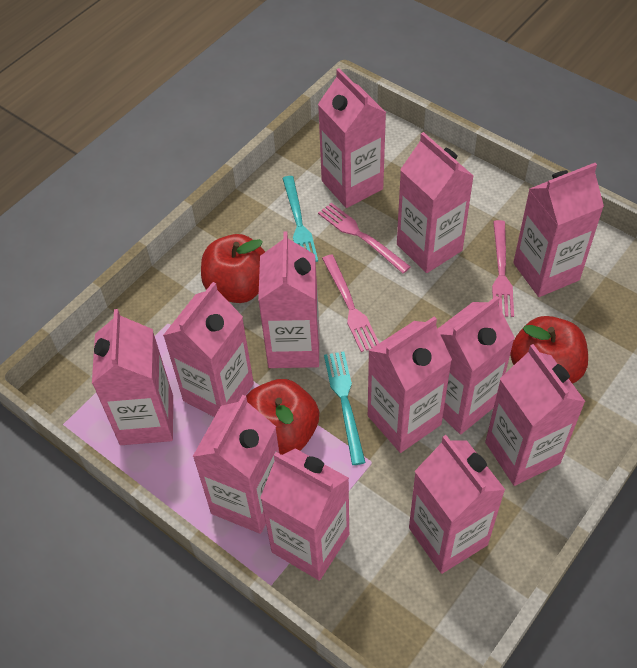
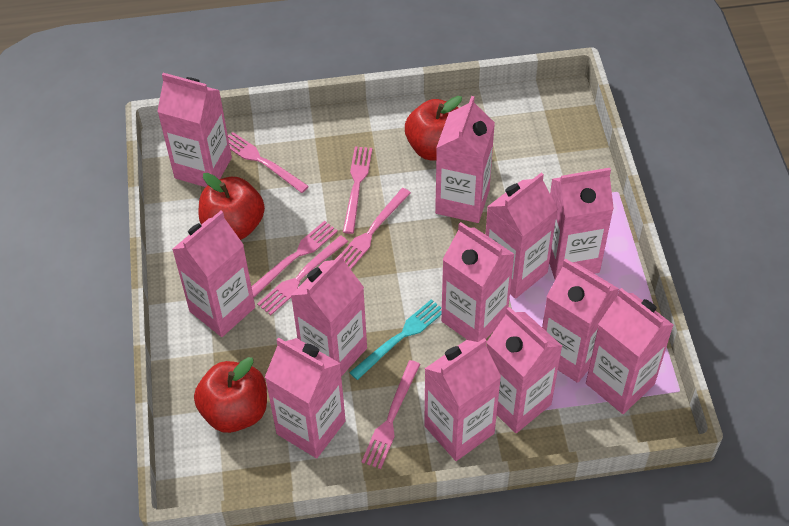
pink fork: 3 -> 6
turquoise fork: 2 -> 1

